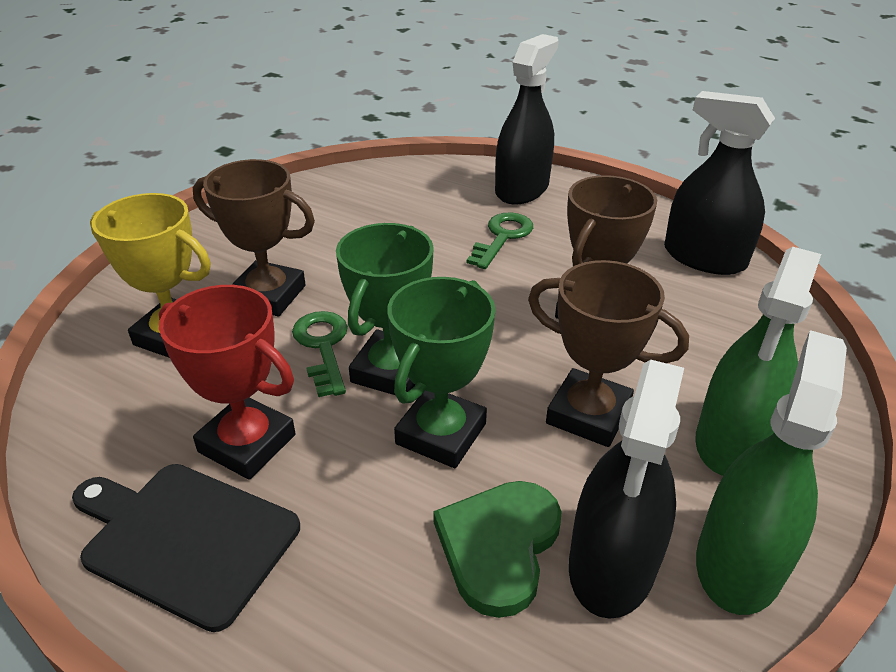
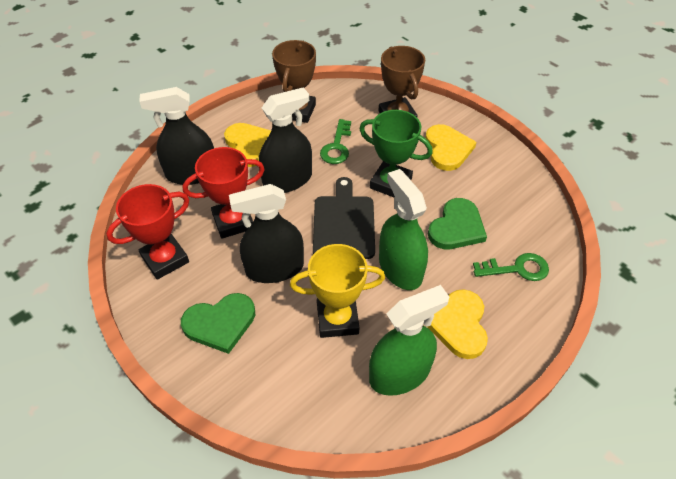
brown trophy: 3 -> 2
green heart: 1 -> 2
green trophy: 2 -> 1
red trophy: 1 -> 2
yellow heart: 0 -> 3

